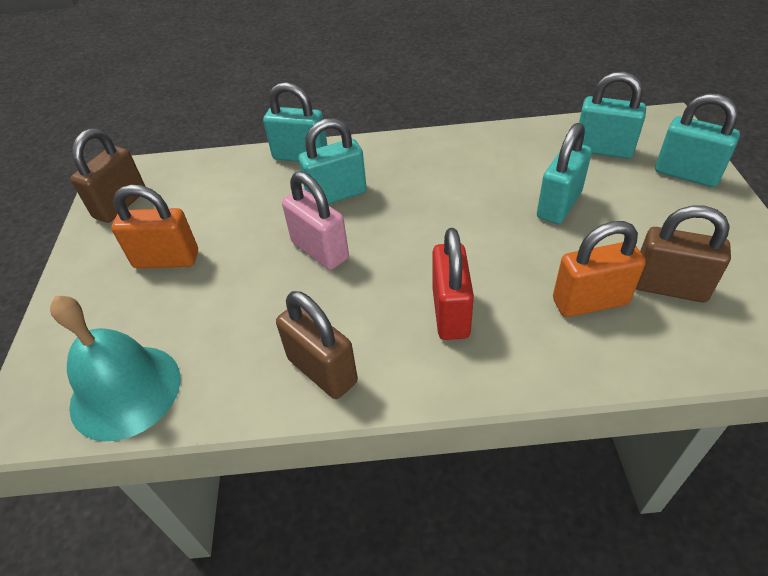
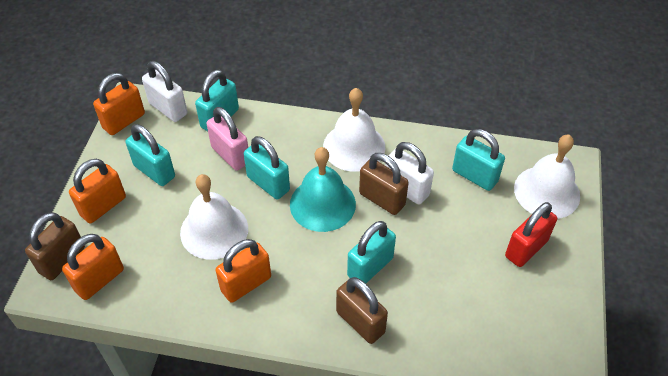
orange padlock: 2 -> 4
white bell: 0 -> 3
white padlock: 0 -> 2

